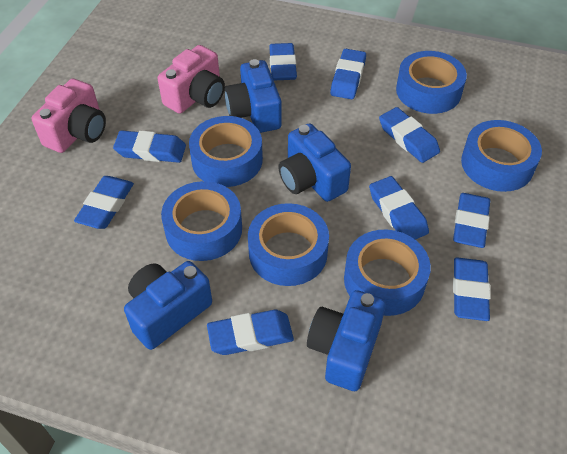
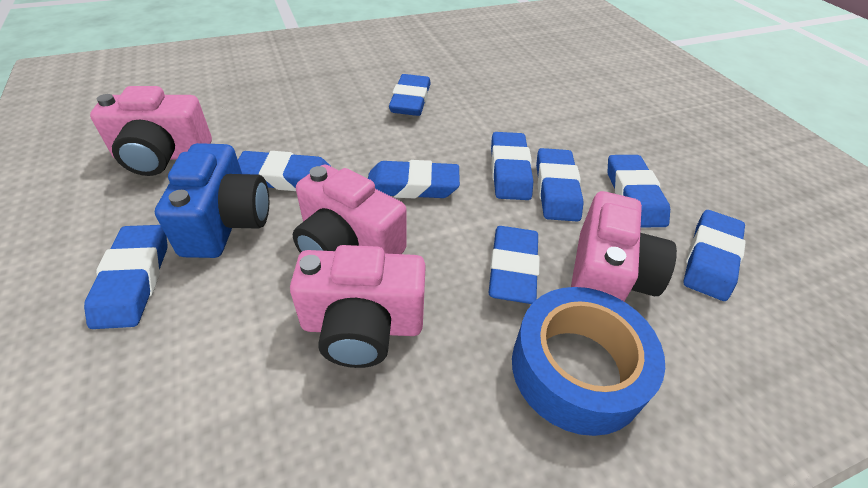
blue camera: 4 -> 1
blue tape: 6 -> 1
pink camera: 2 -> 4

